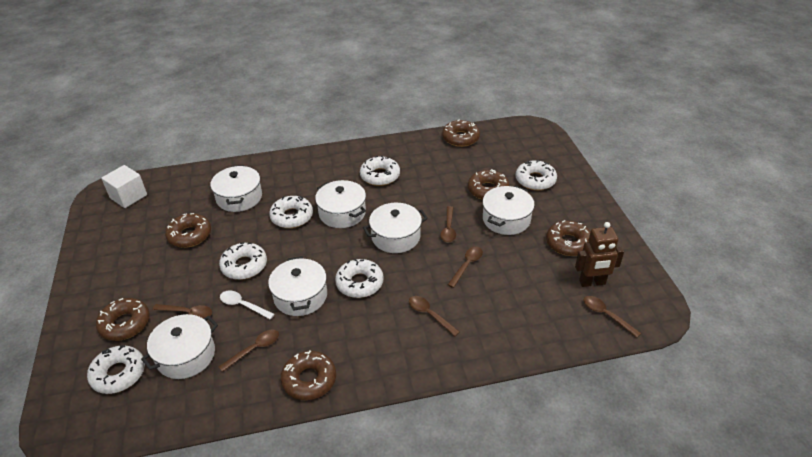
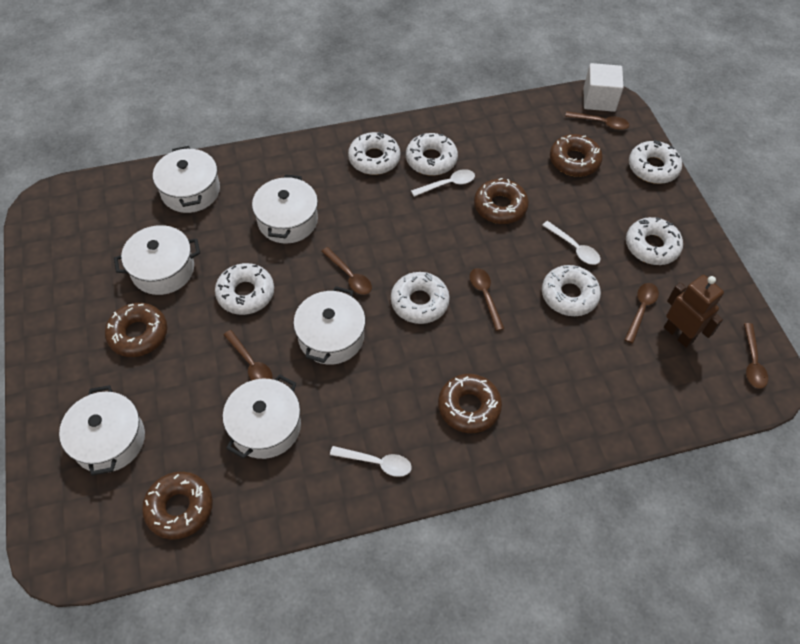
brown donut: 6 -> 5
white donut: 6 -> 7
white spoon: 1 -> 3

